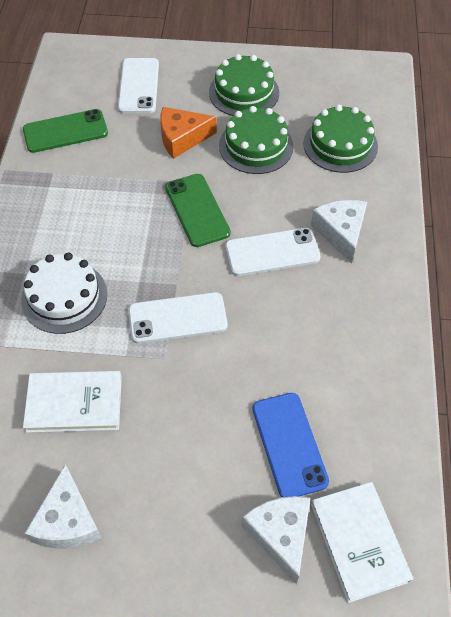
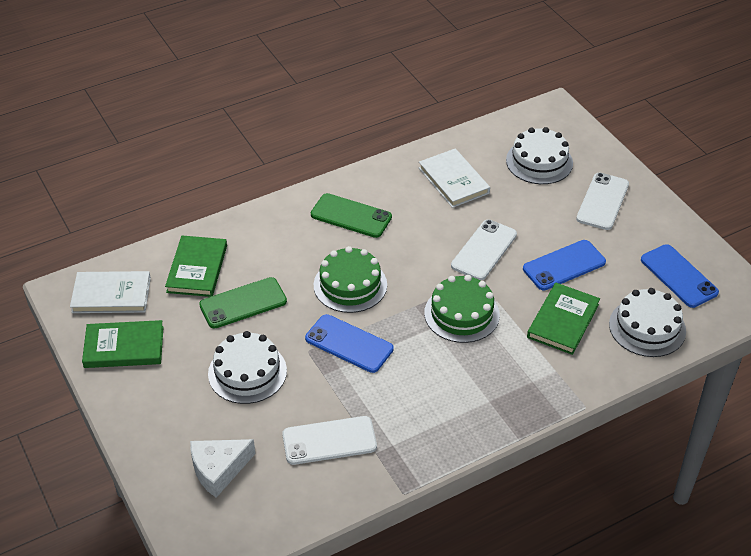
blue phone: 1 -> 3
green book: 0 -> 3
green cake: 3 -> 2
orange cheese: 1 -> 0
white cake: 1 -> 3
white cheese: 3 -> 1

